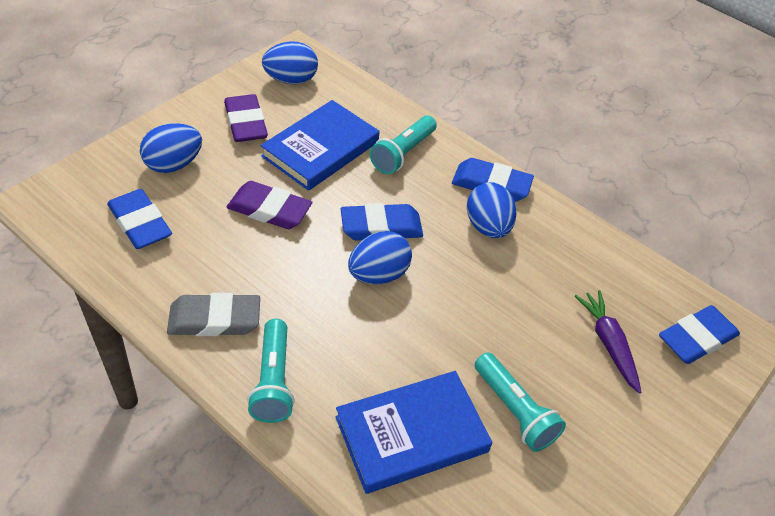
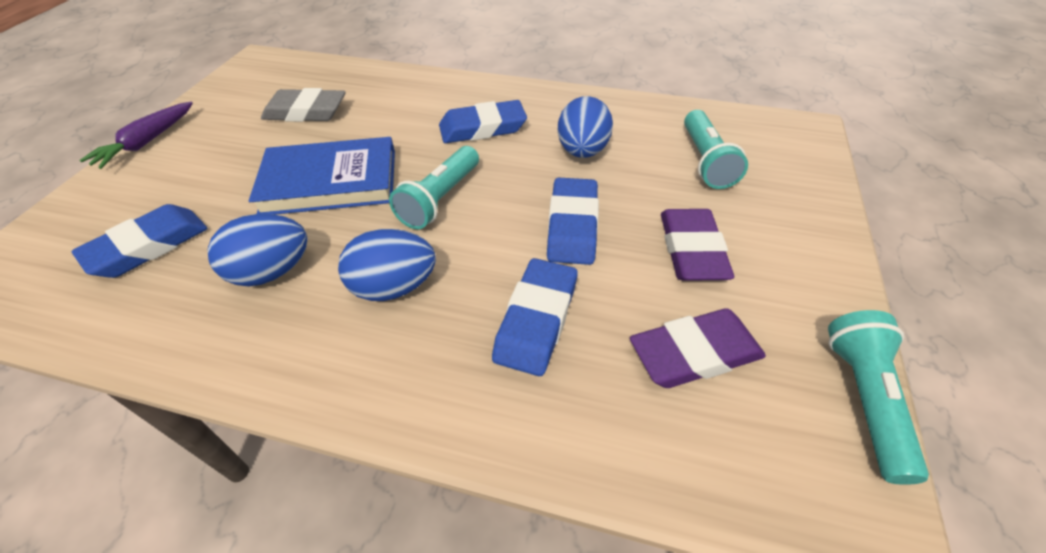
blue book: 2 -> 1
blue egg: 4 -> 3

